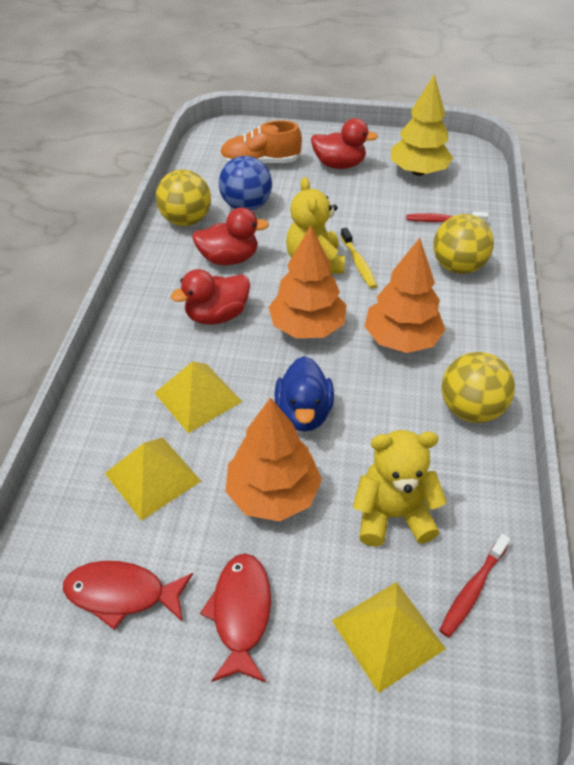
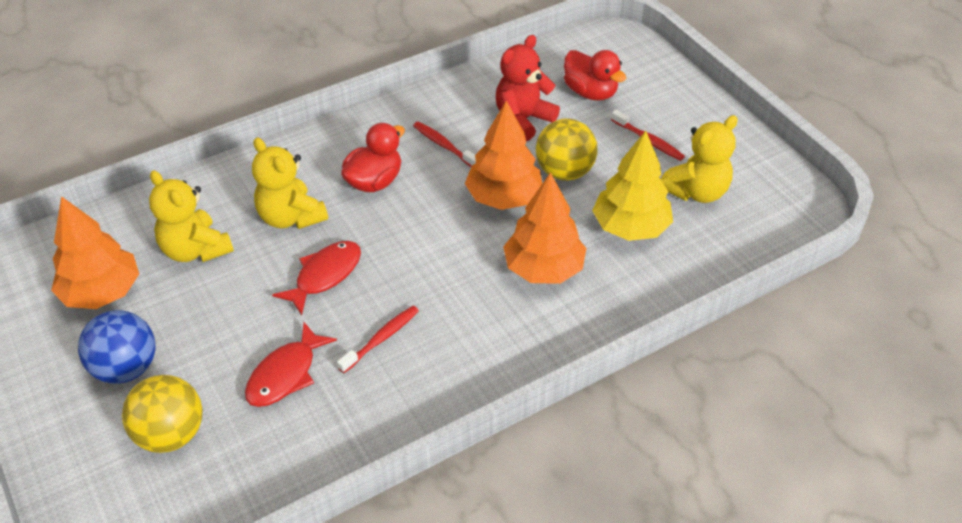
blue duck: 1 -> 0
orange shoe: 1 -> 0
red duck: 3 -> 2
red teddy bear: 0 -> 1
red toothbrush: 2 -> 3
yellow ball: 3 -> 2
yellow pyramid: 3 -> 0
yellow teddy bear: 2 -> 3
yellow toothbrush: 1 -> 0

